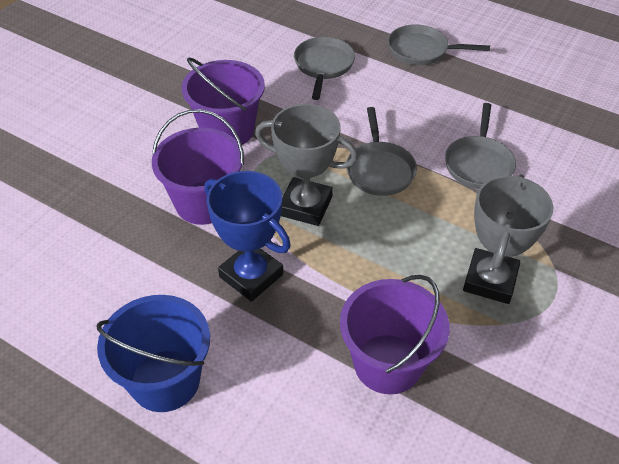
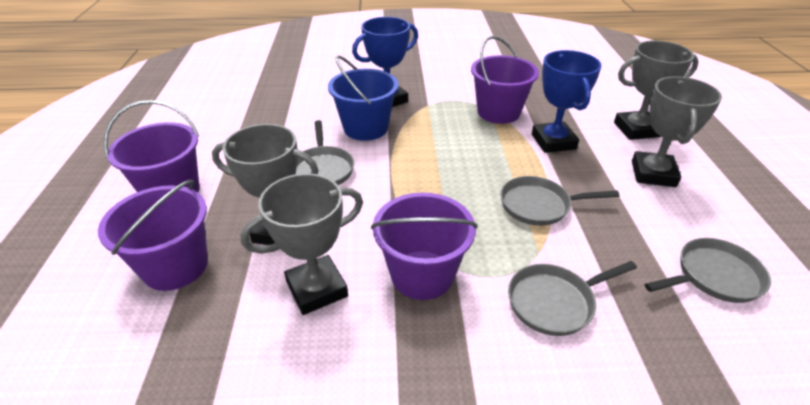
blue trophy: 1 -> 2
grey trophy: 2 -> 4
purple bucket: 3 -> 4

